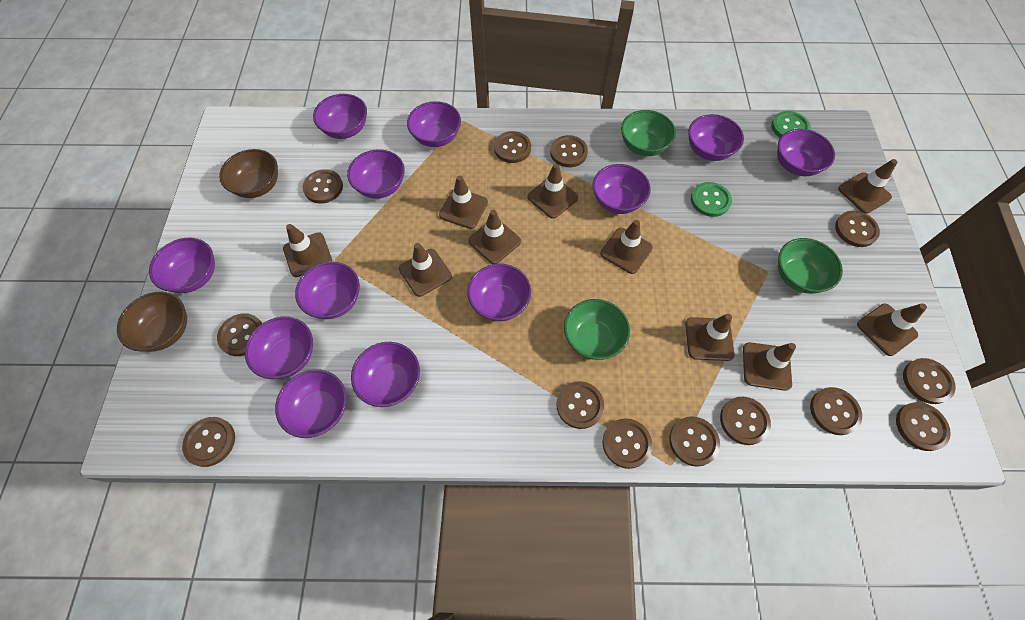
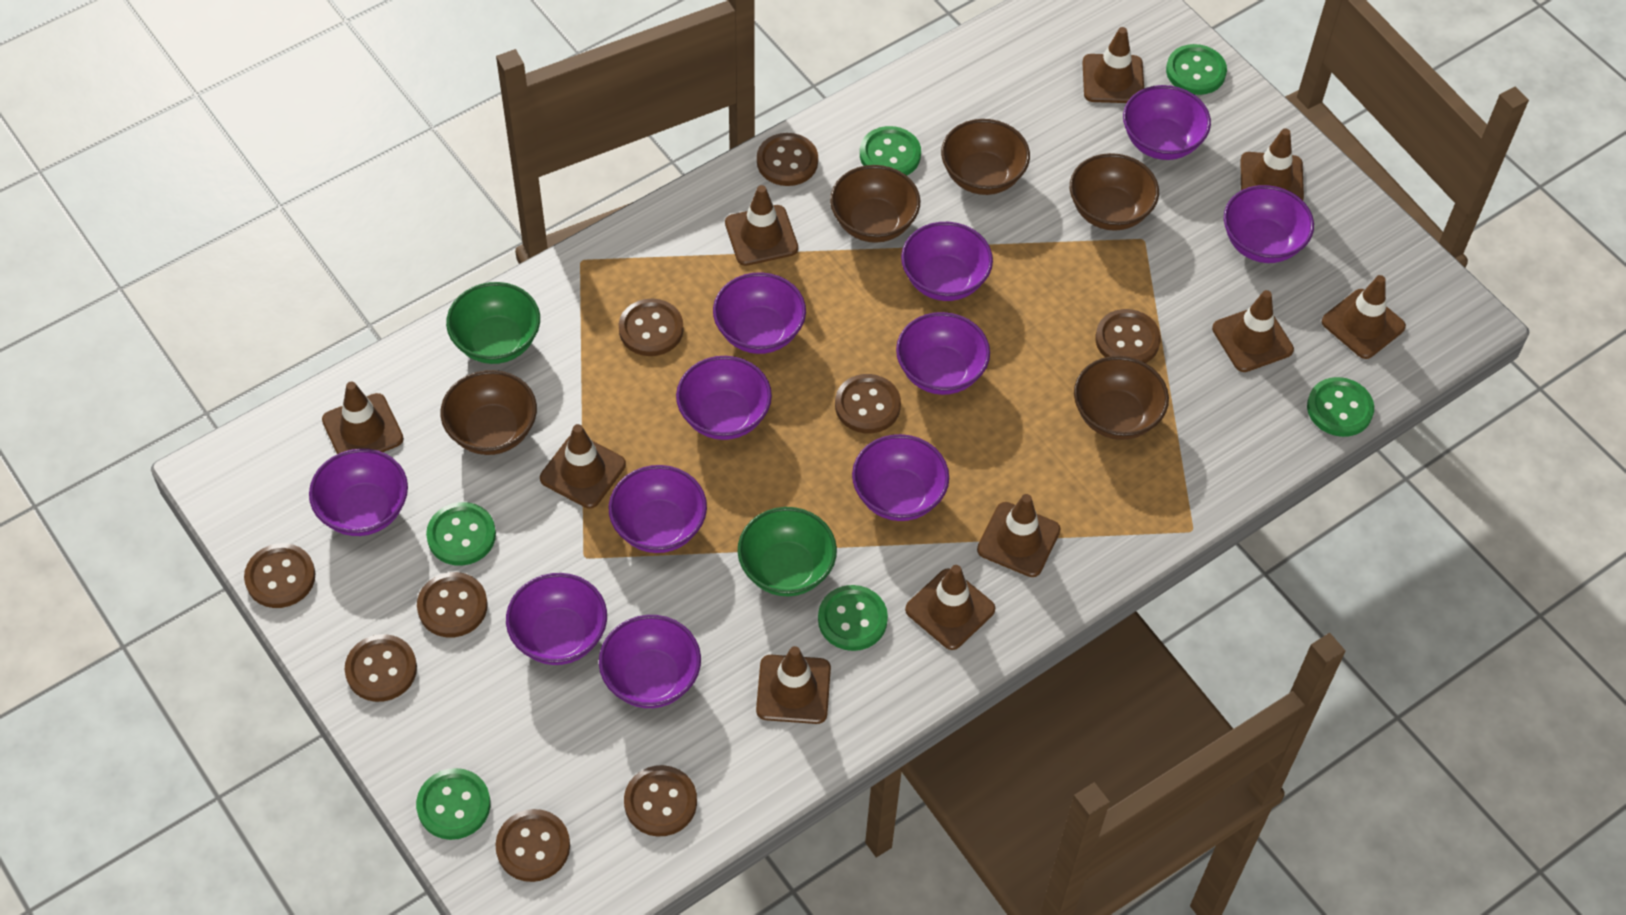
brown bowl: 2 -> 5
brown button: 13 -> 9
green bowl: 3 -> 2
green button: 2 -> 6
purple bowl: 12 -> 11

